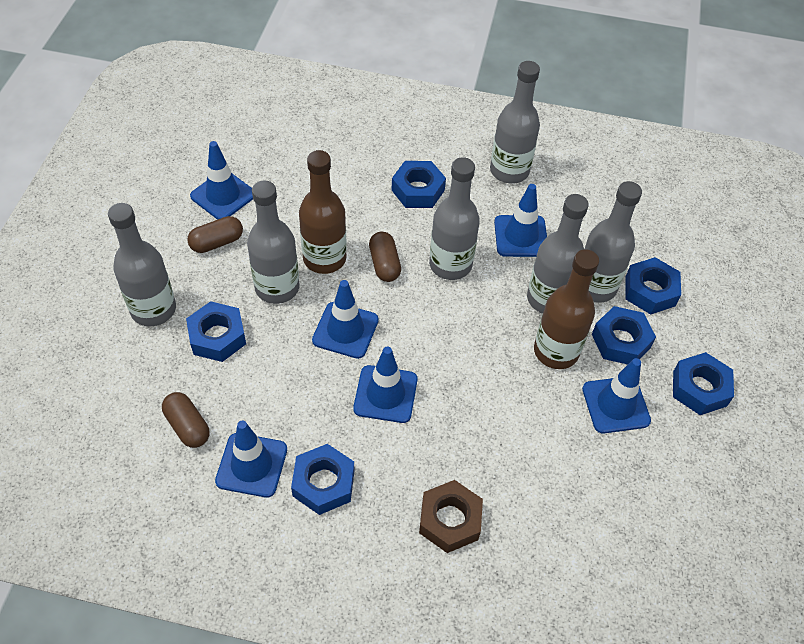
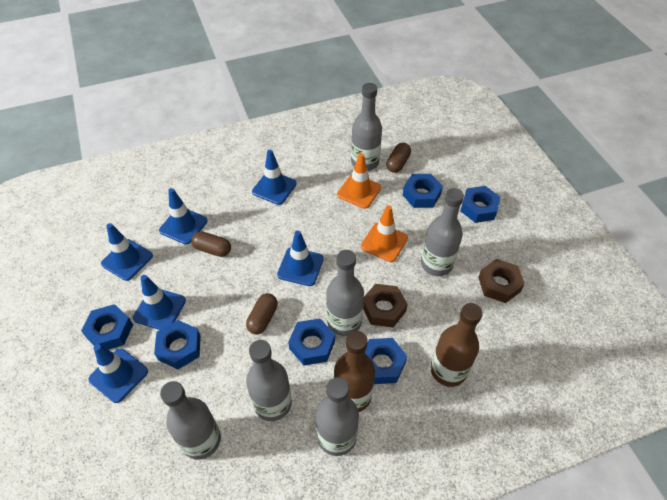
brown nut: 1 -> 2
orange traffic cone: 0 -> 2

